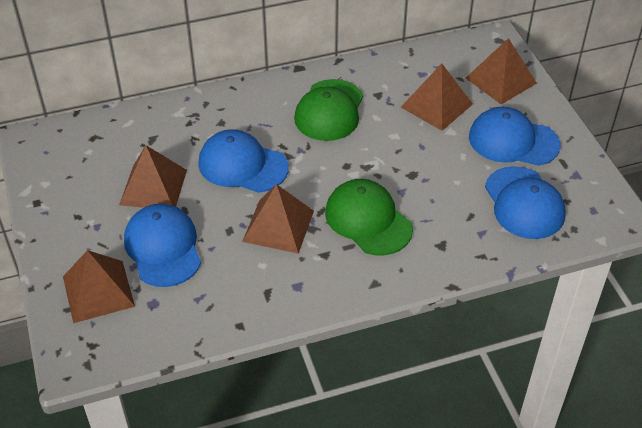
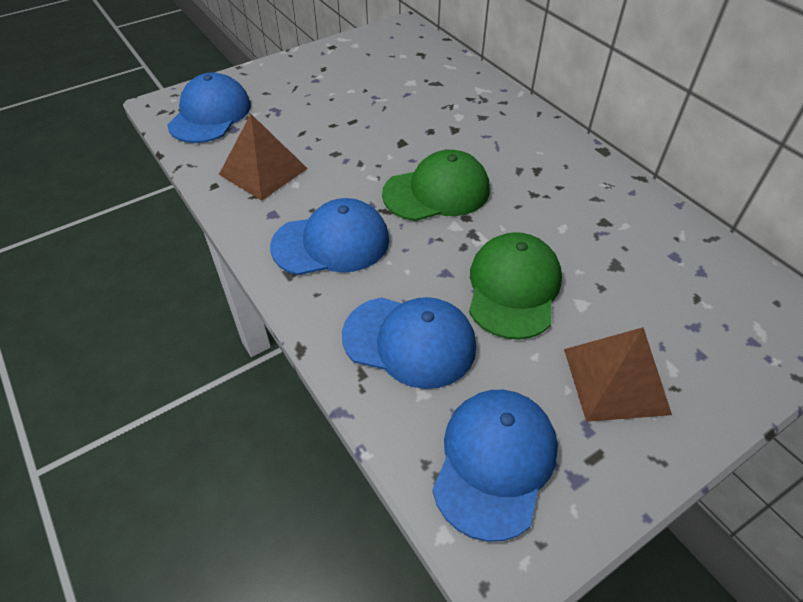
brown pyramid: 5 -> 2

